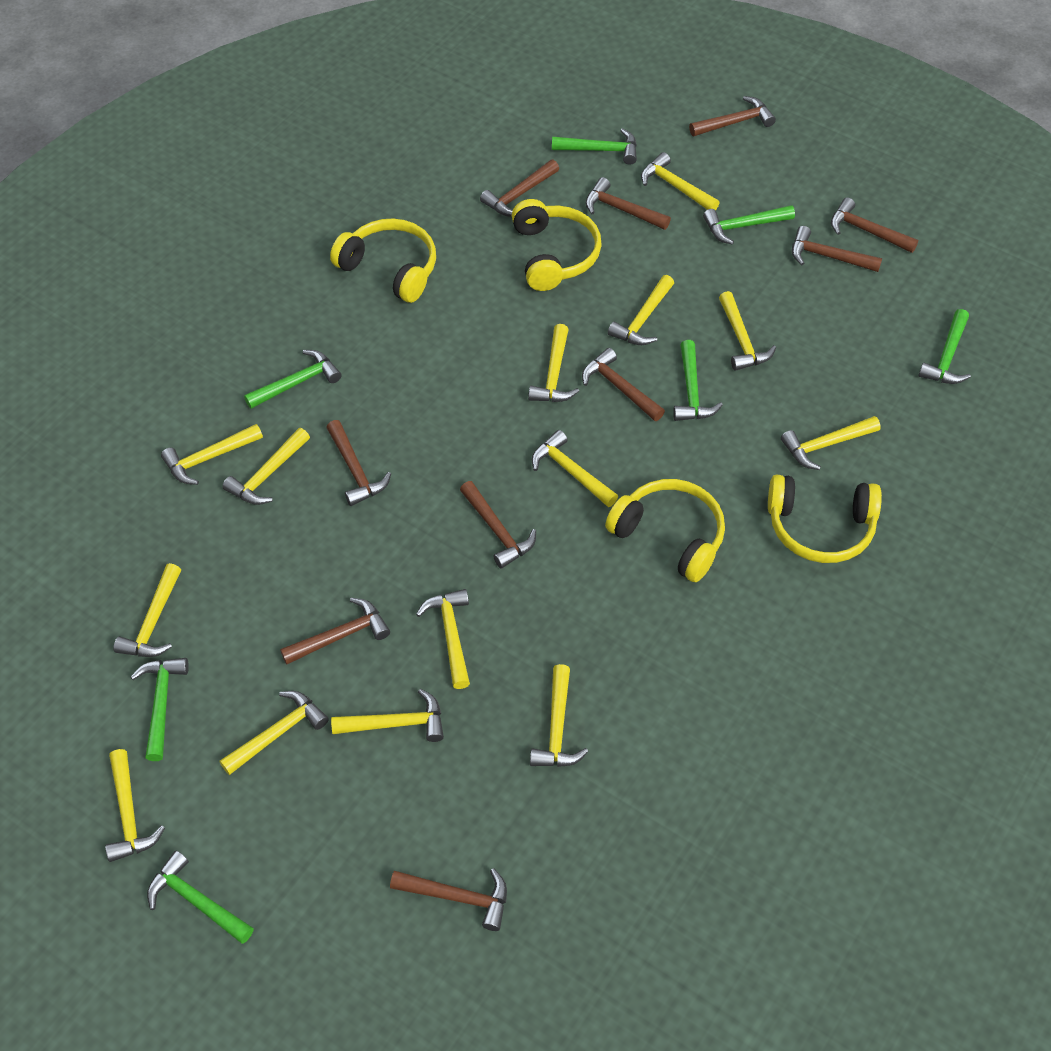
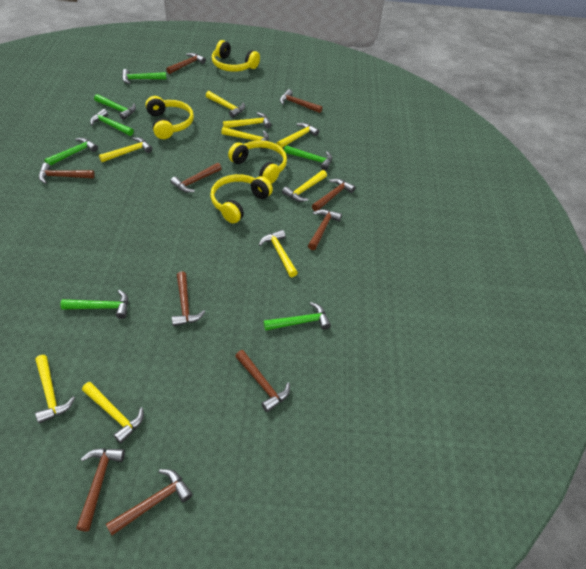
yellow hammer: 14 -> 9

